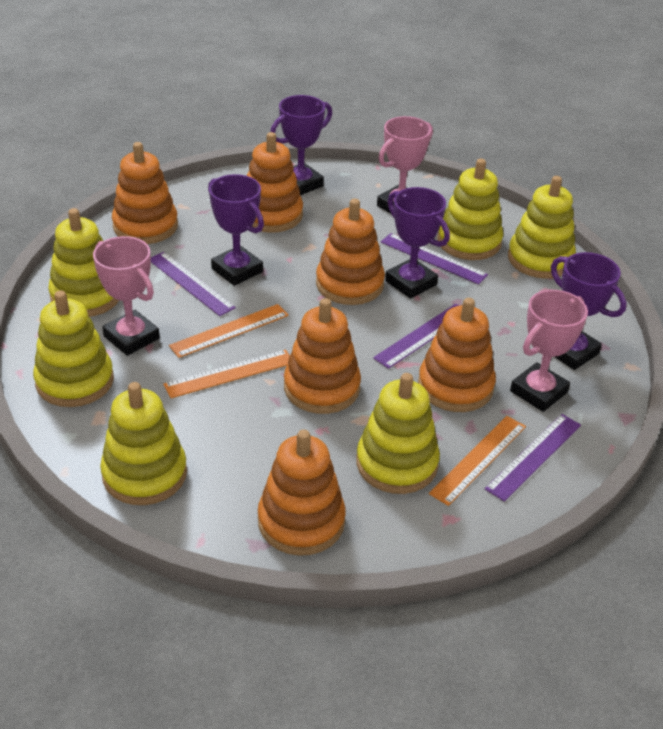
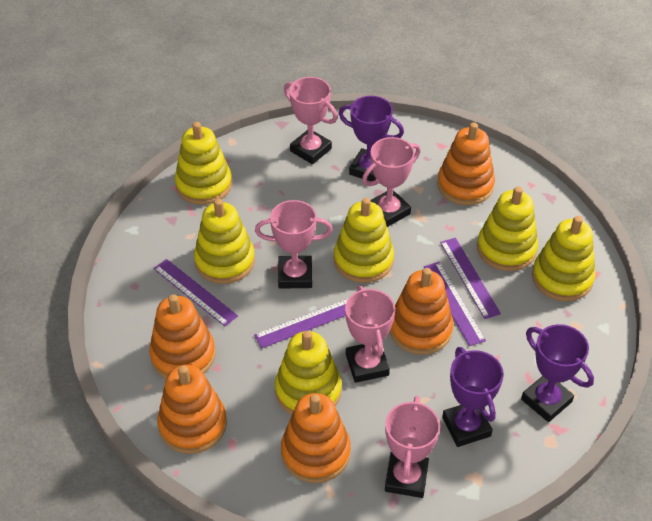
orange ruler: 3 -> 0
orange stacking toy: 6 -> 5
pink trophy: 3 -> 5
purple trophy: 4 -> 3

